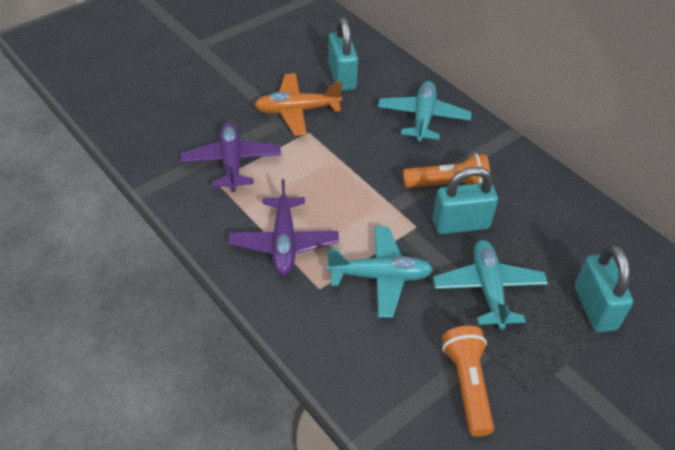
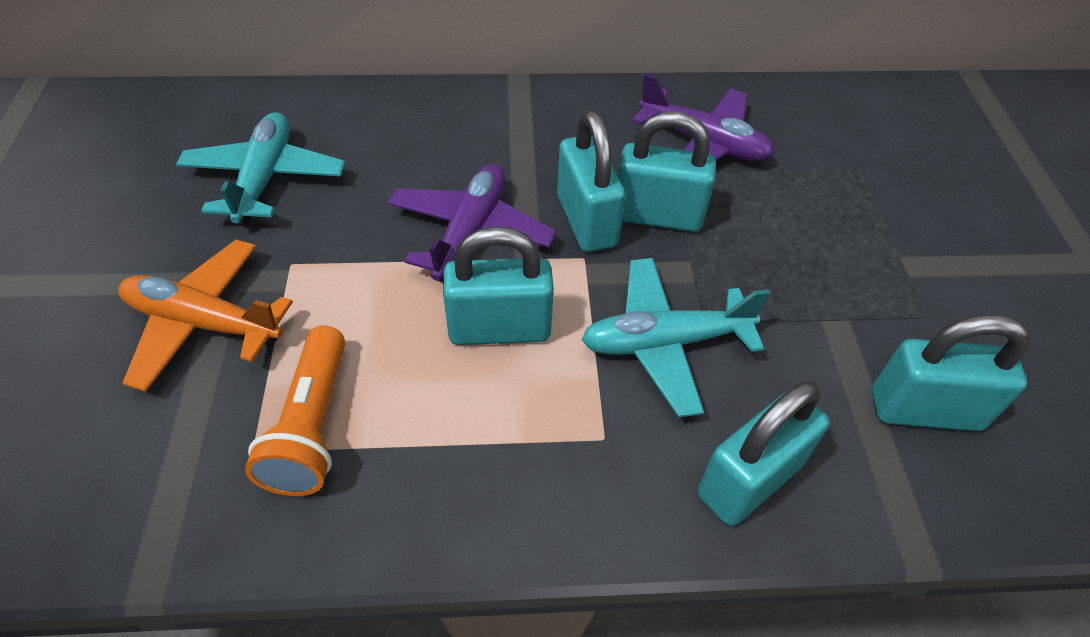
orange flashlight: 2 -> 1
turquoise padlock: 3 -> 5
turquoise plane: 3 -> 2

